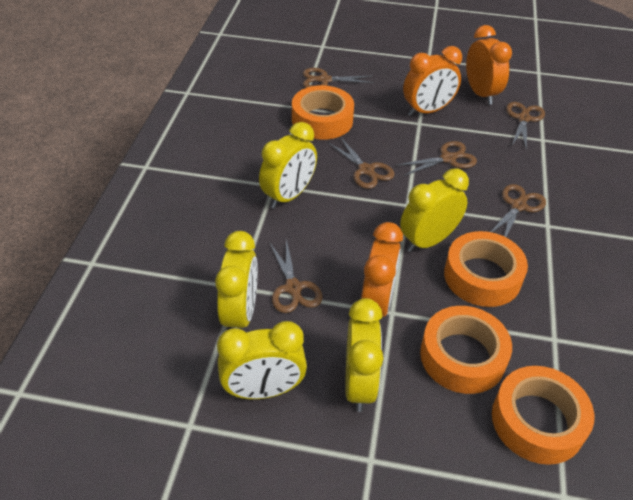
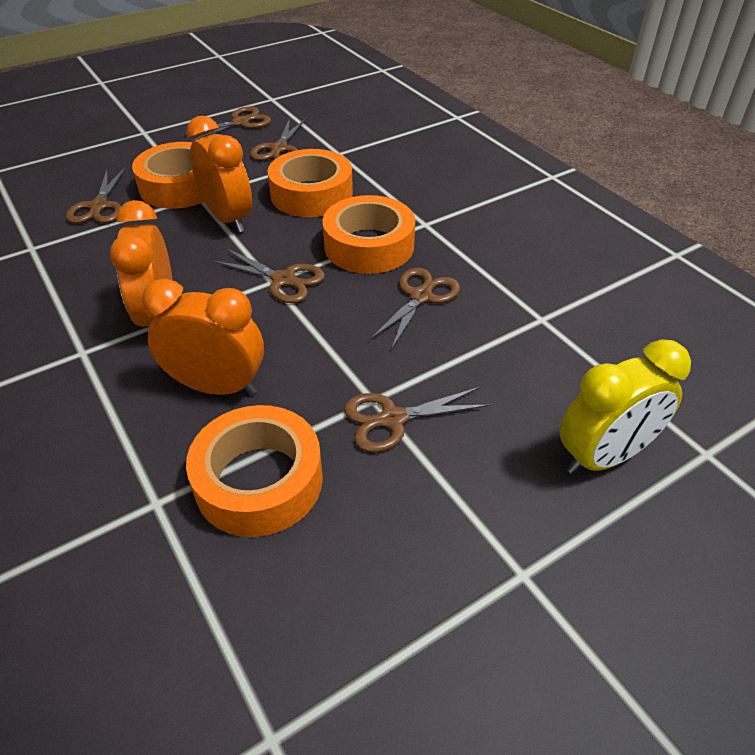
yellow clock: 5 -> 1

